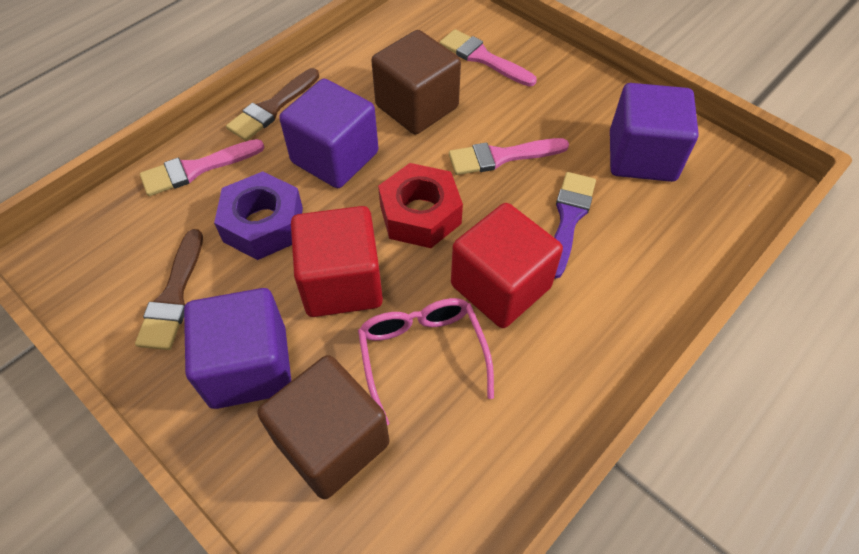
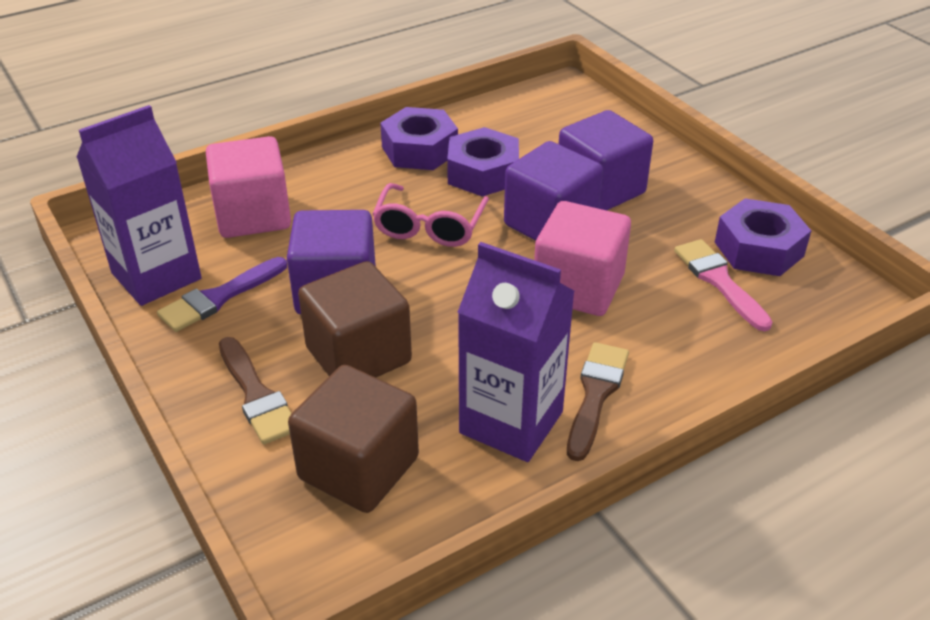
pink brush: 3 -> 1
pink cube: 0 -> 2
purple carton: 0 -> 2
purple nut: 1 -> 3
red cube: 2 -> 0
red nut: 1 -> 0

